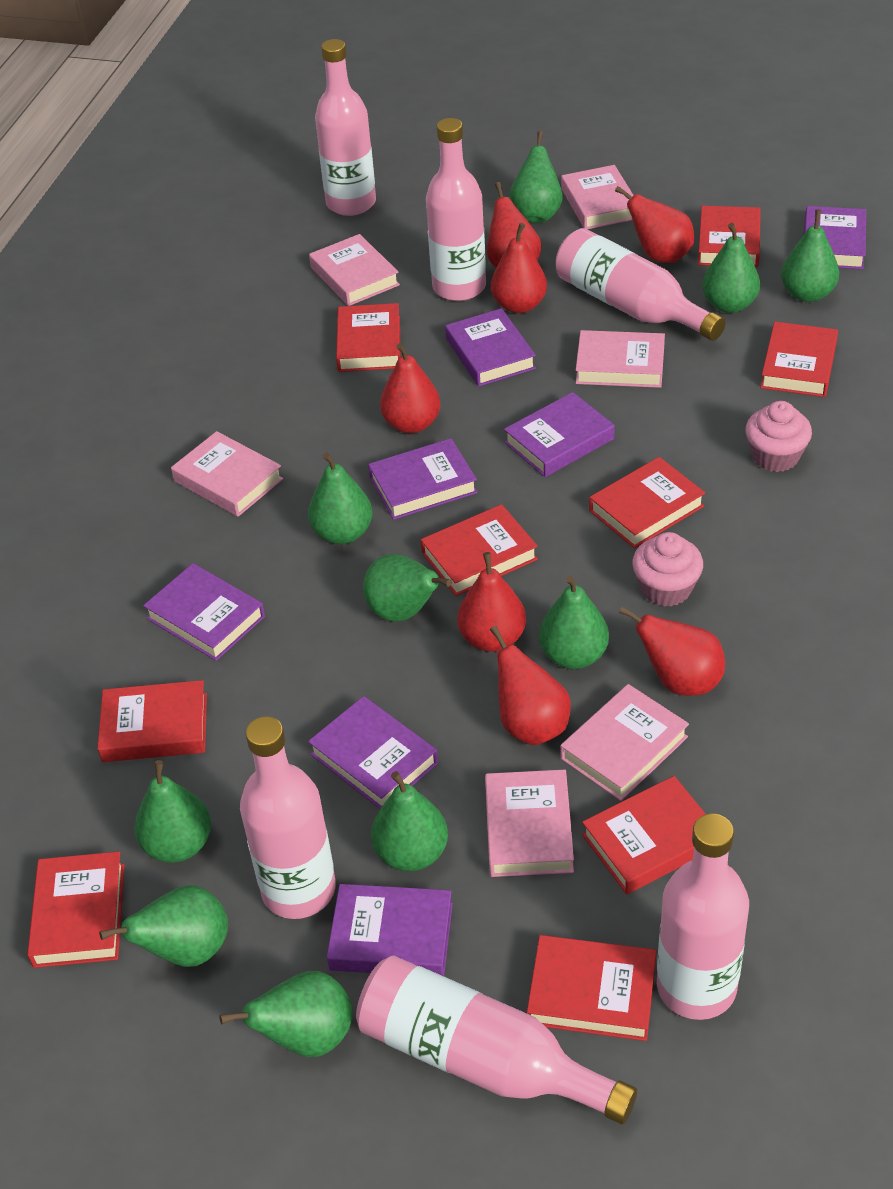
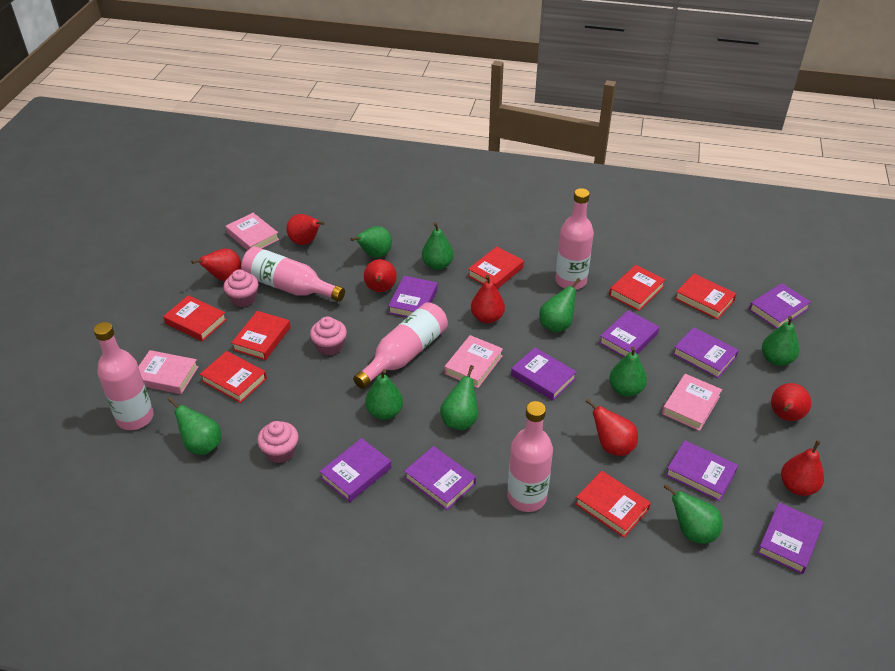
green pear: 10 -> 9
pink book: 6 -> 4
pink bottle: 6 -> 5
pink cupcake: 2 -> 3
purple book: 7 -> 9
red book: 9 -> 7

